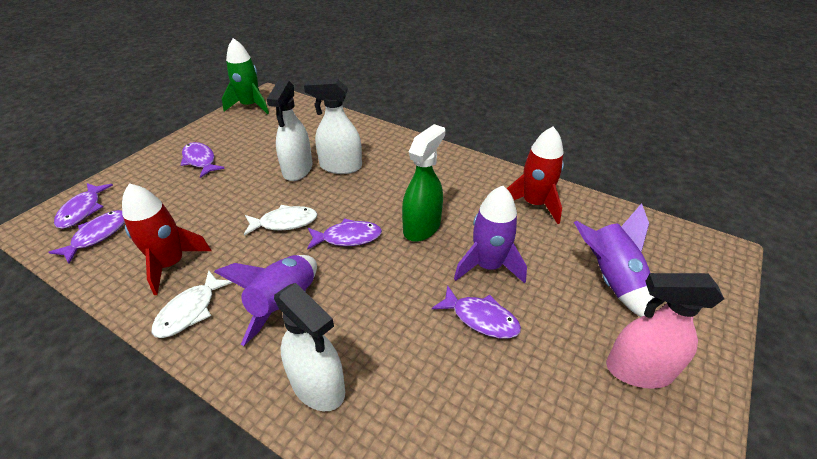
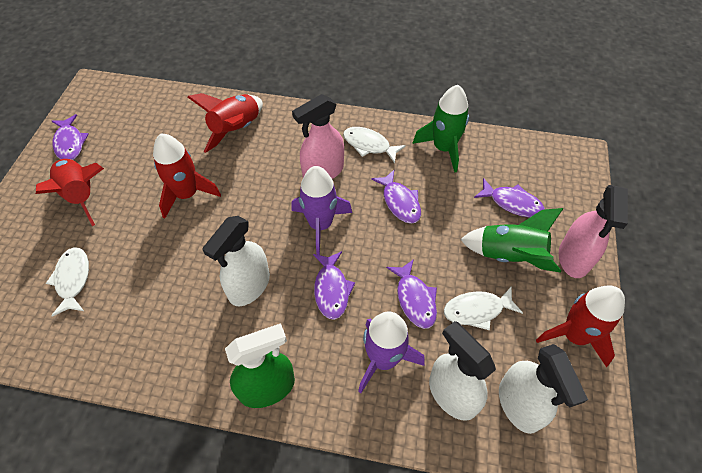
green rocket: 1 -> 2
pink spray bottle: 1 -> 2
purple rocket: 3 -> 2
red rocket: 2 -> 4
white fish: 2 -> 3

